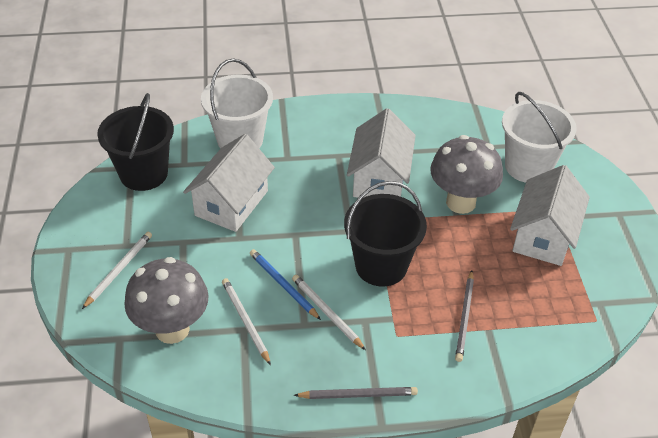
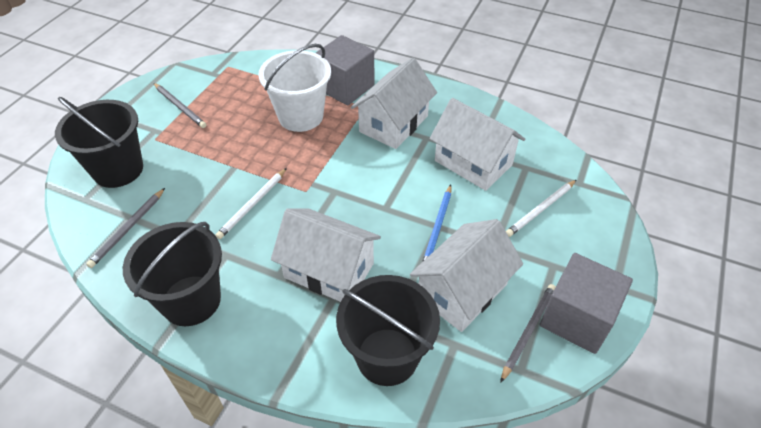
black bucket: 2 -> 3
grey cube: 0 -> 2
grey mushroom: 2 -> 0
grey pencil: 2 -> 3
white bucket: 2 -> 1
white house: 3 -> 4
white pencil: 3 -> 2

